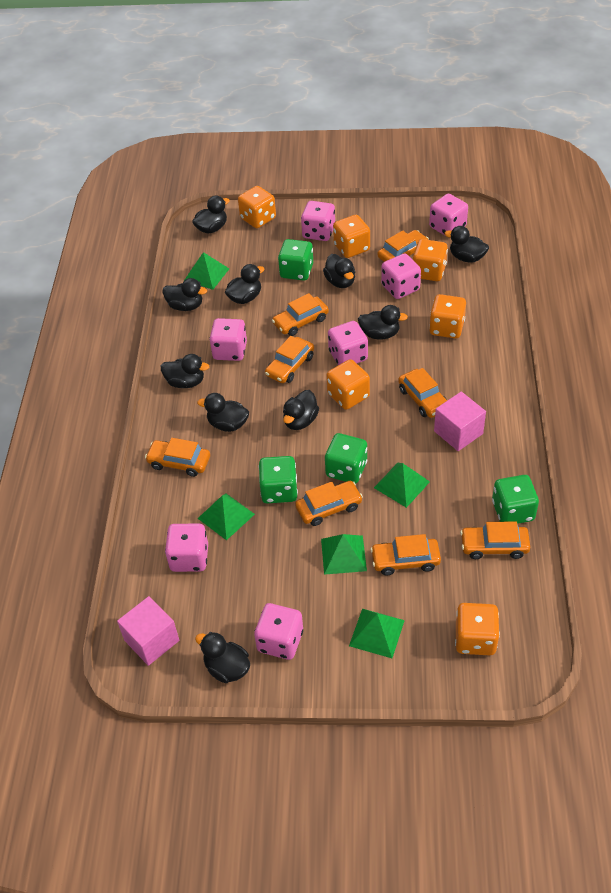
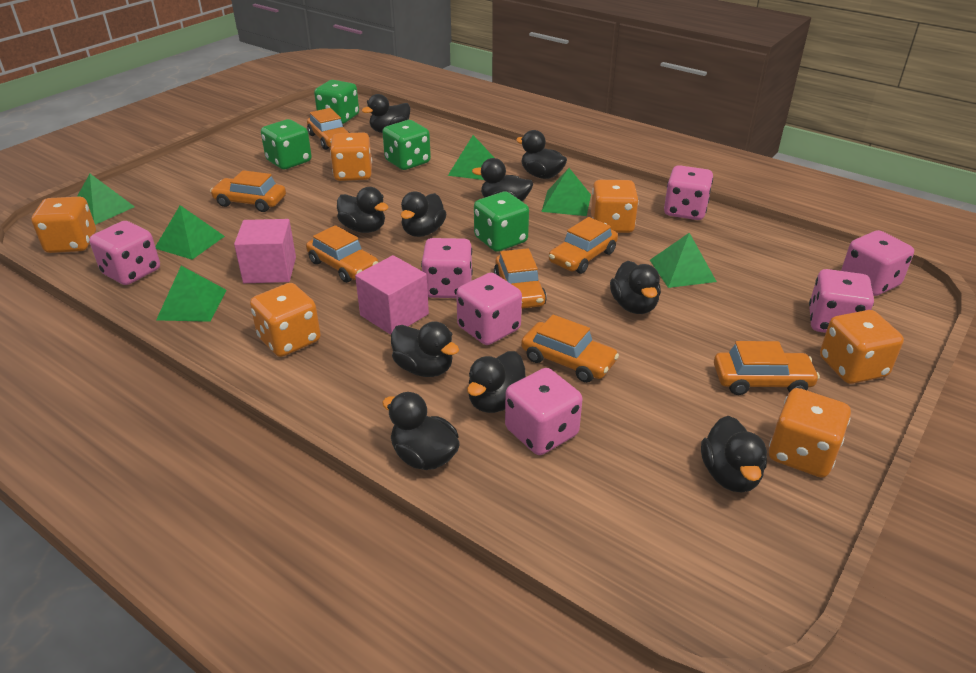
green pyramid: 5 -> 6
orange car: 8 -> 7

